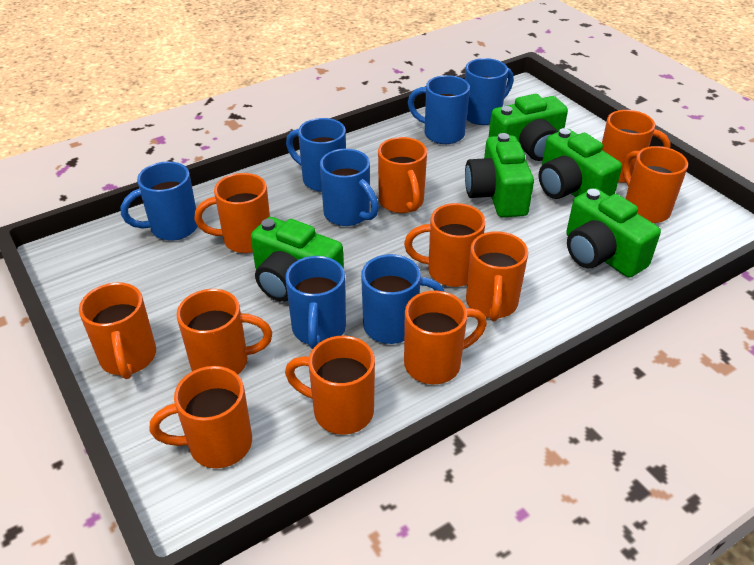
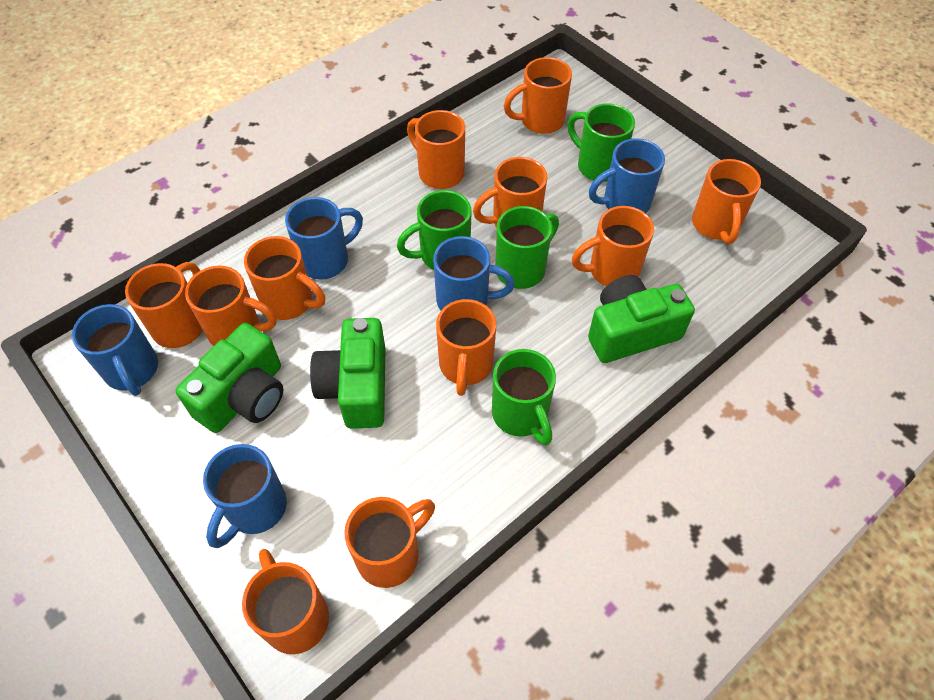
blue mug: 7 -> 5
green camera: 5 -> 3
green mug: 0 -> 4

